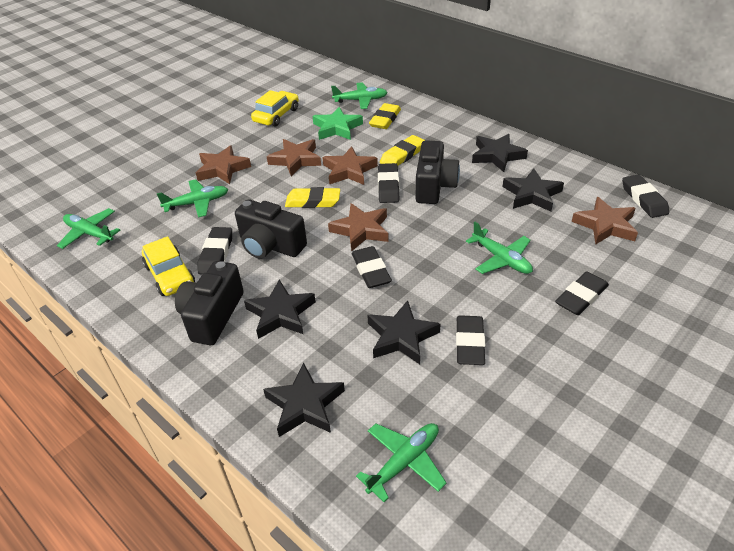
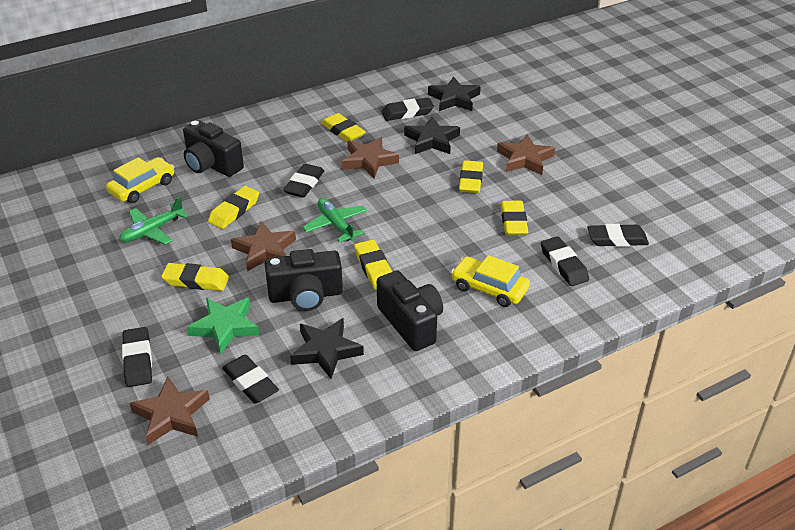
black star: 5 -> 3
brown star: 5 -> 4
green plane: 5 -> 2
yellow eraser: 3 -> 6

